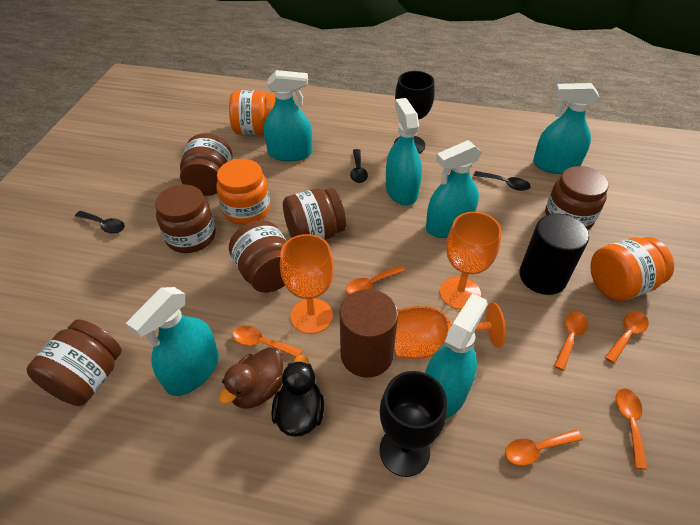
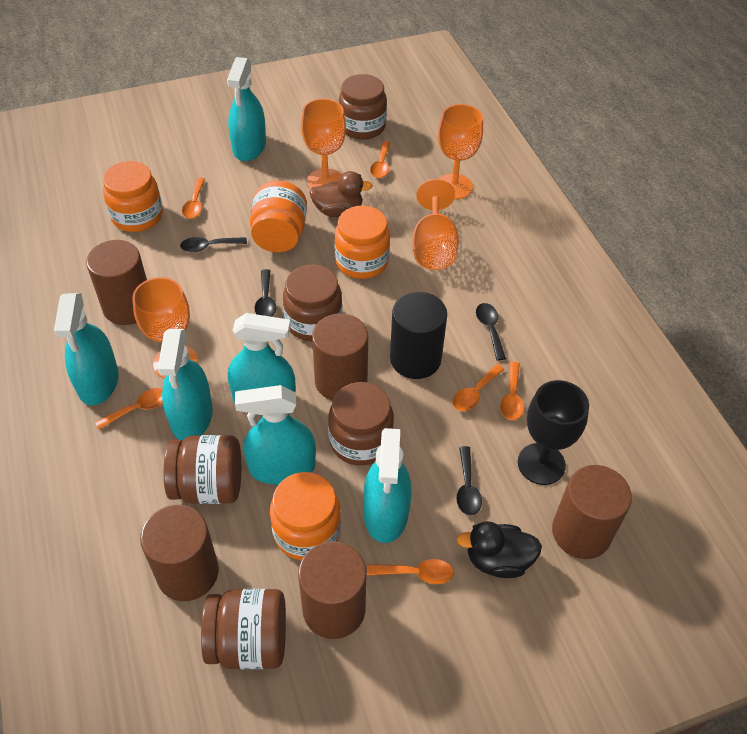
black goblet: 2 -> 1
black spoon: 3 -> 4
brown cylinder: 1 -> 5
brown jar: 6 -> 5
orange goblet: 3 -> 4
orange jar: 3 -> 4

